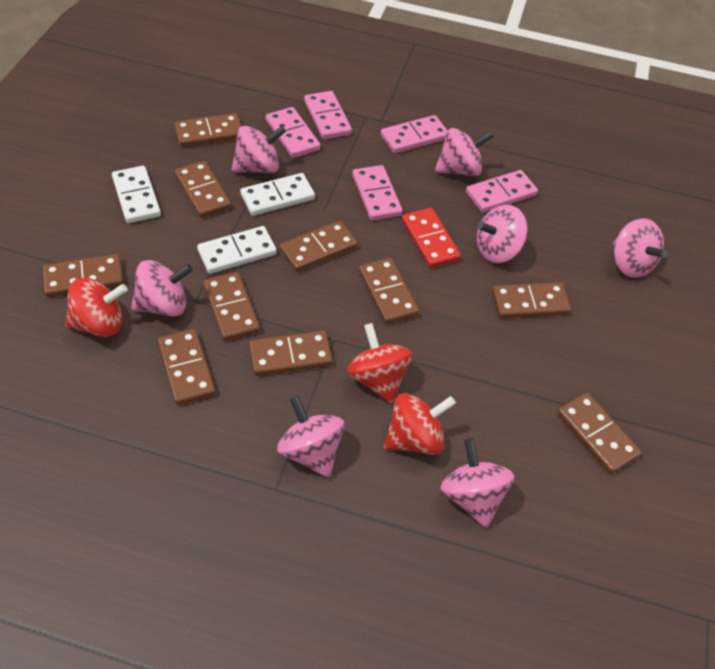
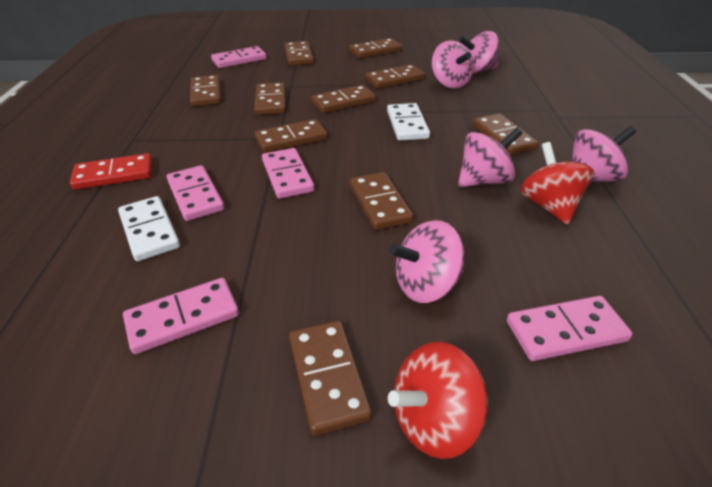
pink spinning top: 7 -> 5
red spinning top: 3 -> 2
white domino: 3 -> 2

